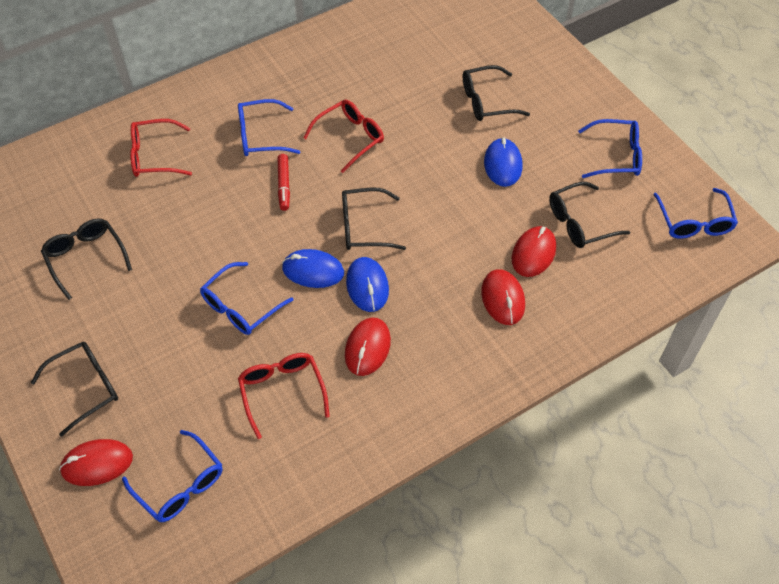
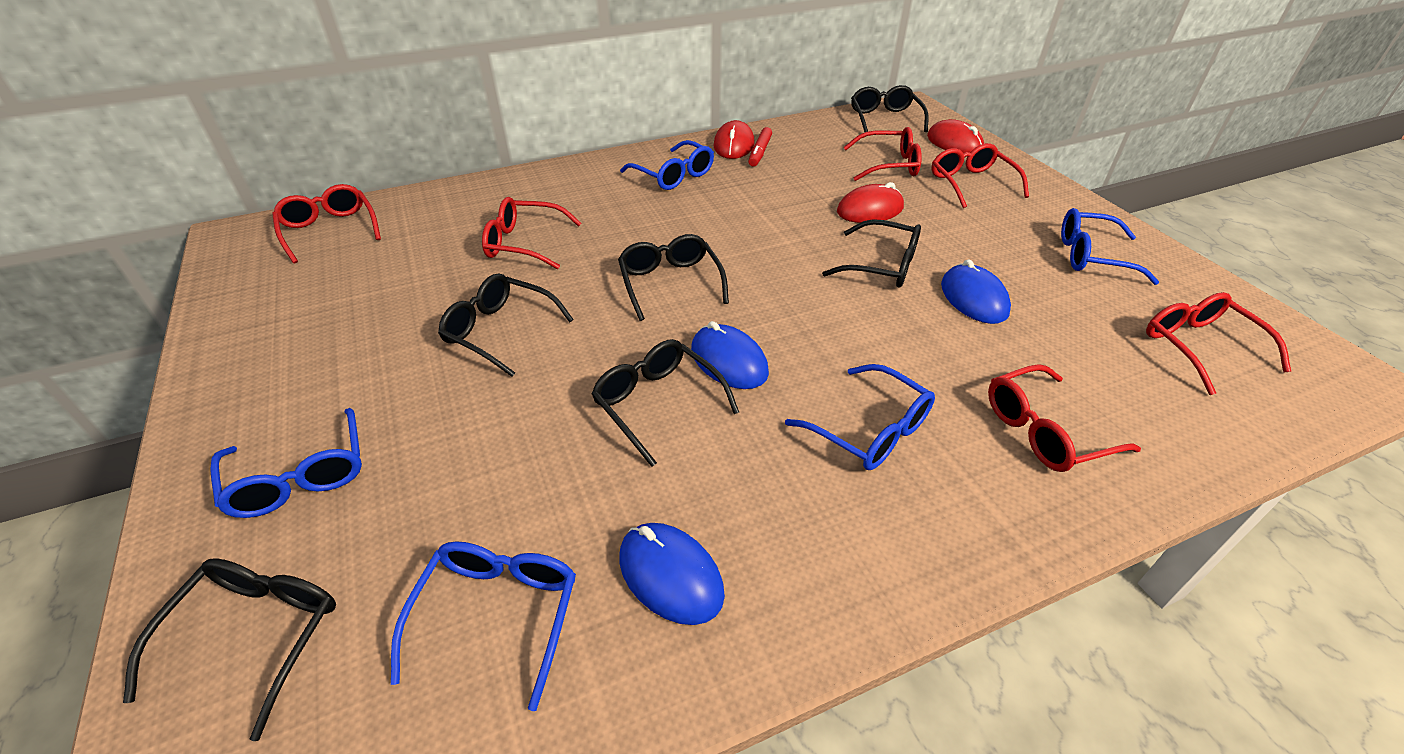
black glasses: 5 -> 6
red glasses: 3 -> 6
red mouse: 4 -> 3

